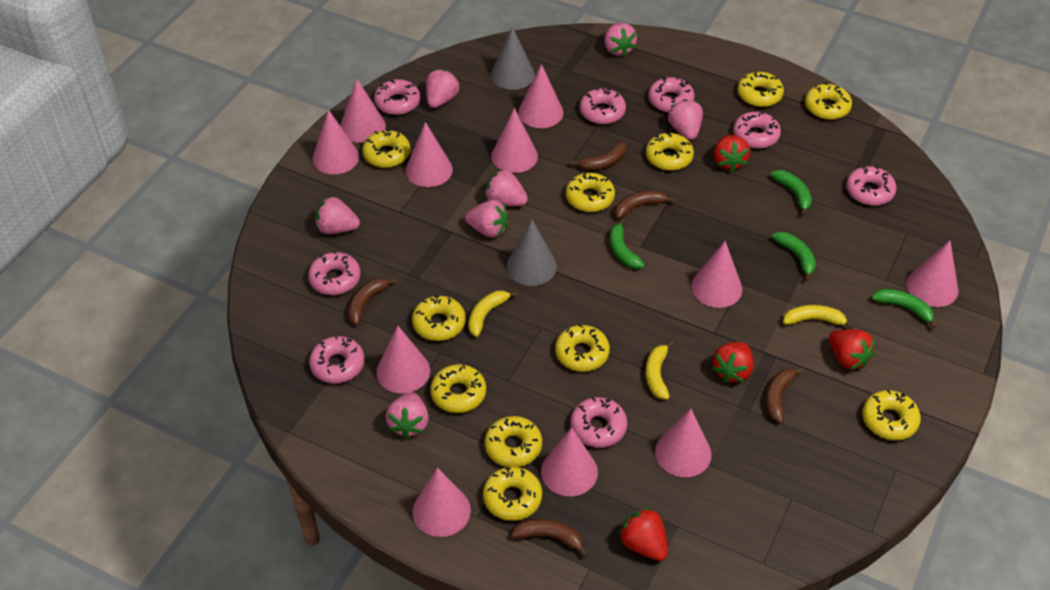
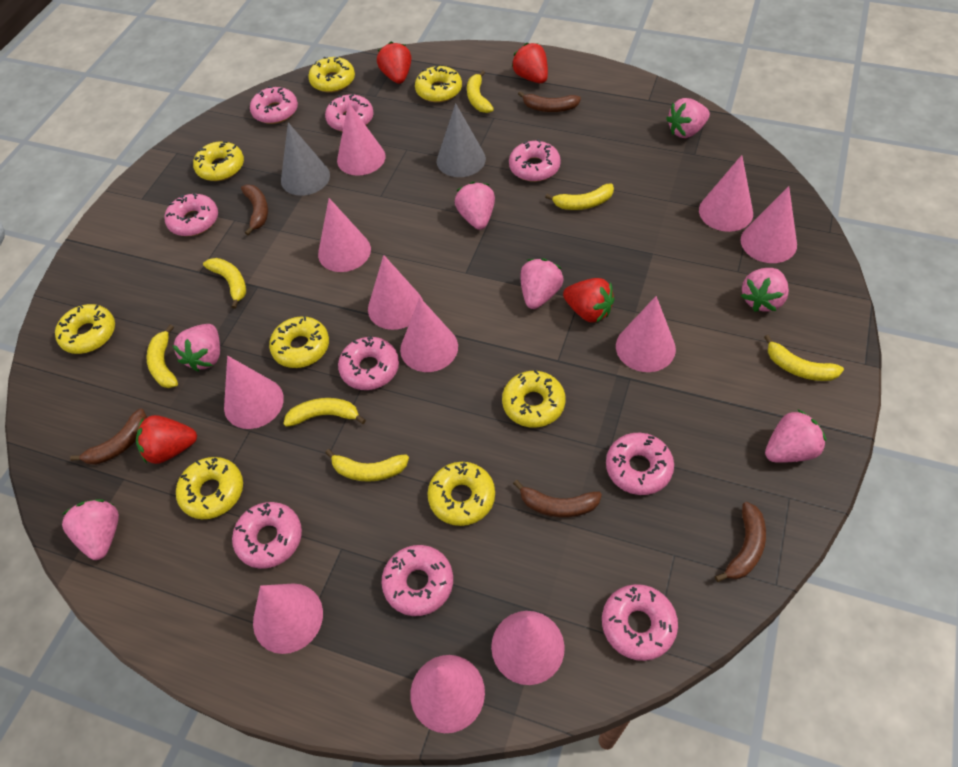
green banana: 4 -> 0
pink donut: 8 -> 9
yellow banana: 3 -> 7
yellow donut: 11 -> 8

